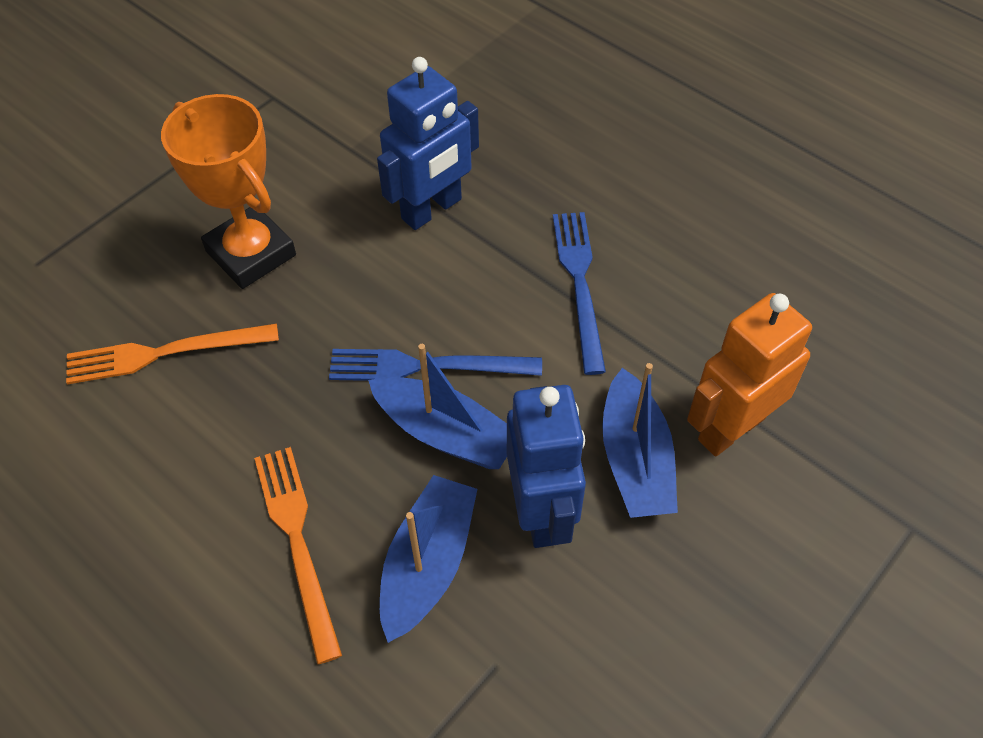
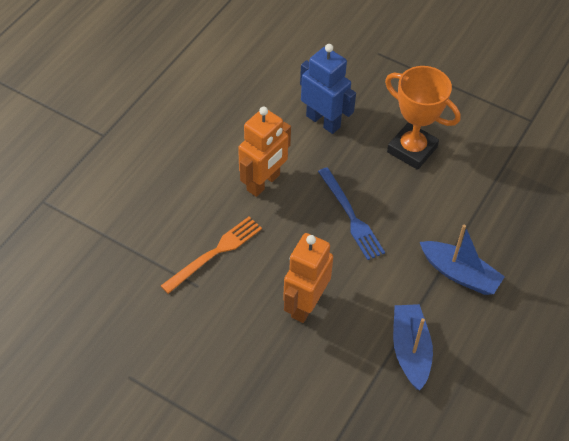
blue boat: 3 -> 2
blue fork: 2 -> 1
blue robot: 2 -> 1
orange fork: 2 -> 1
orange robot: 1 -> 2

